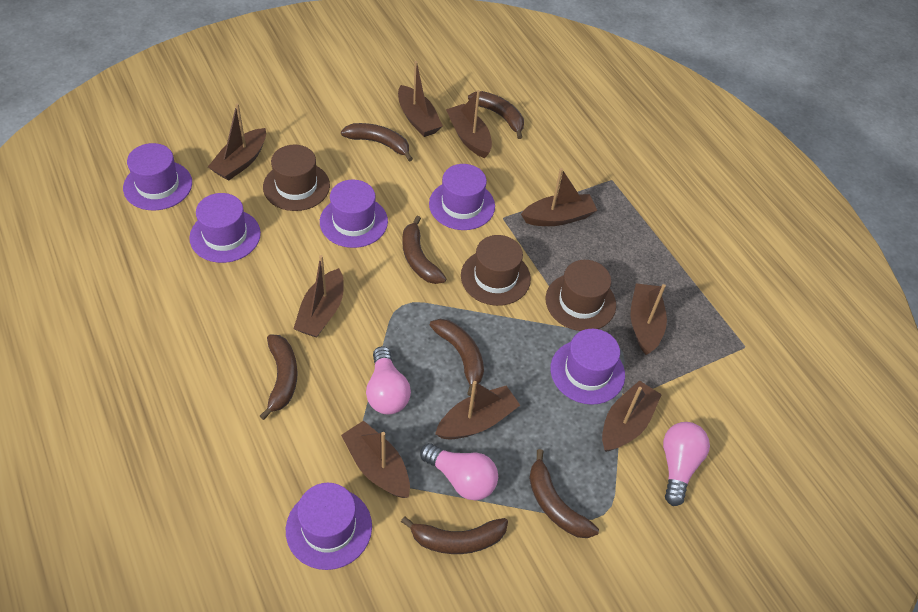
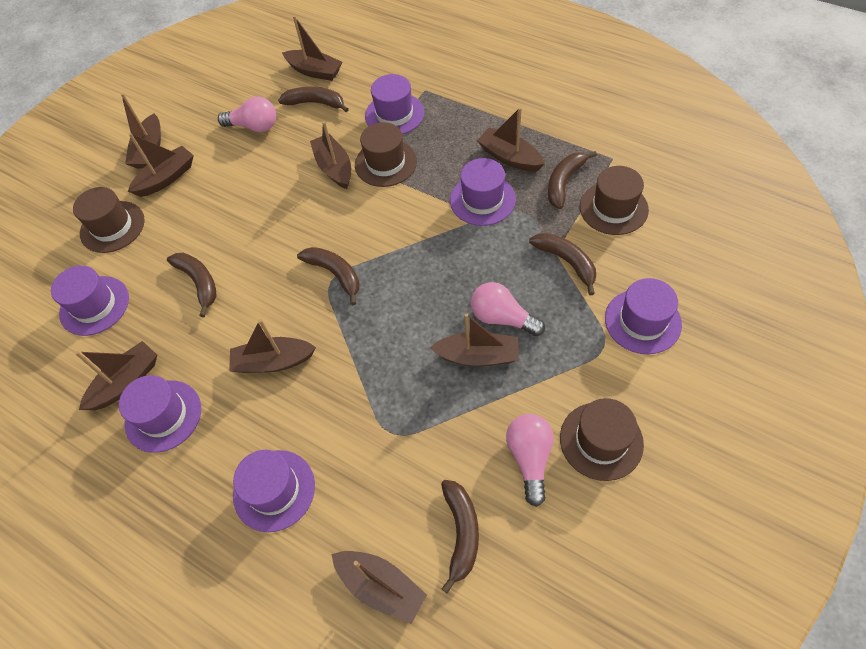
brown banana: 7 -> 6
brown hat: 3 -> 4

